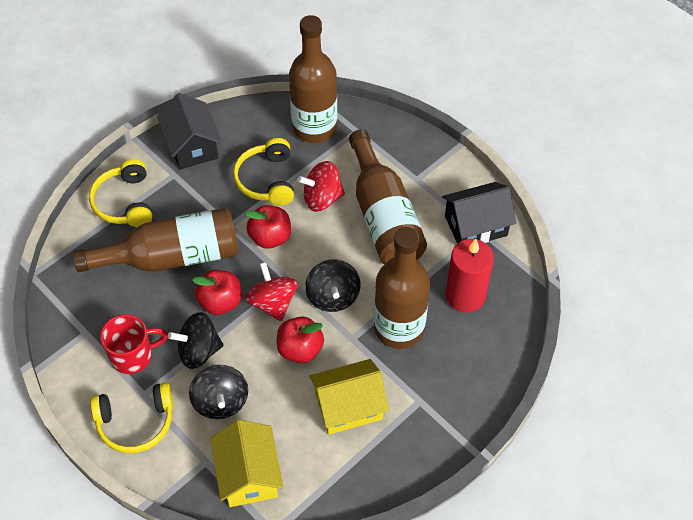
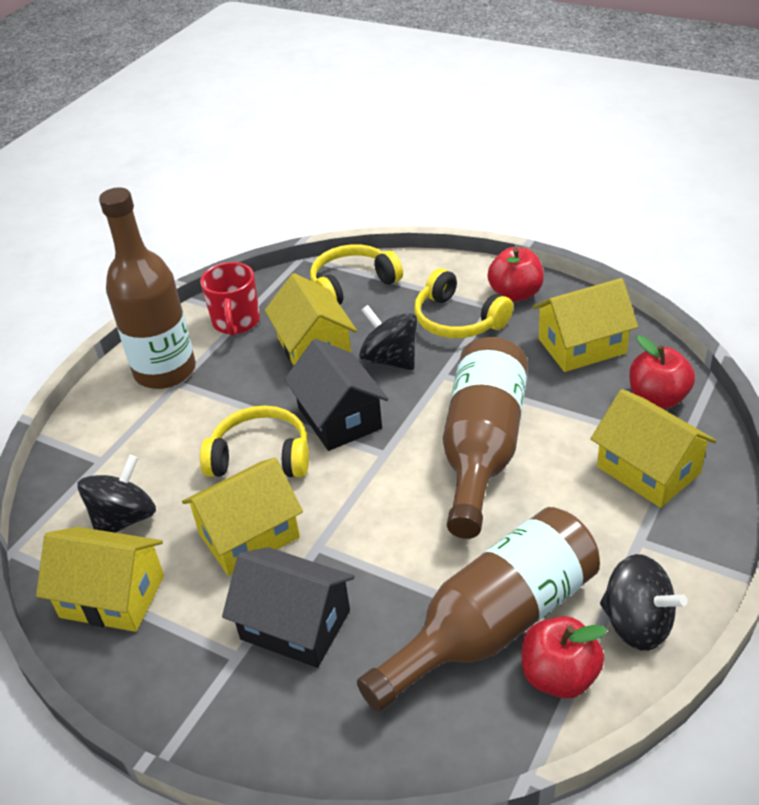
brown bottle: 4 -> 3
red candle: 1 -> 0
red spinning top: 2 -> 0
yellow house: 2 -> 5

